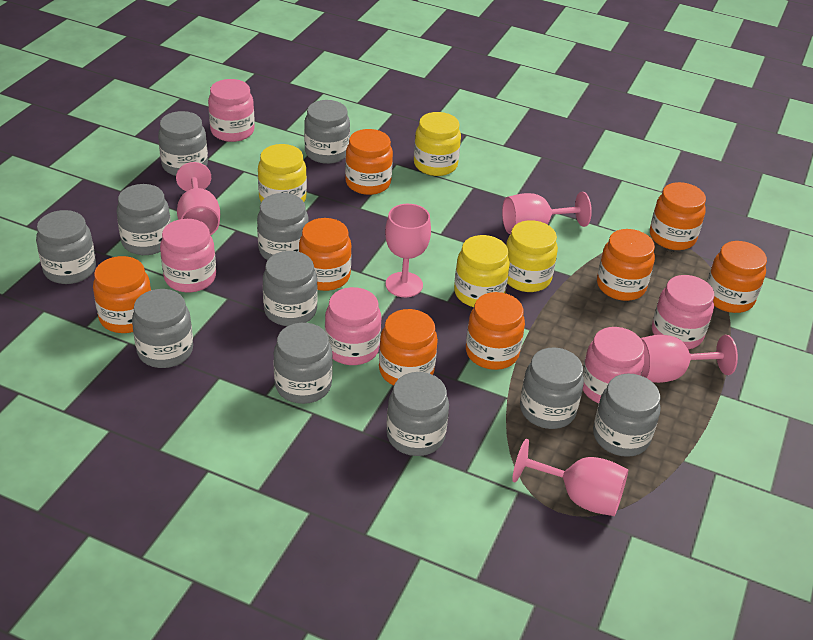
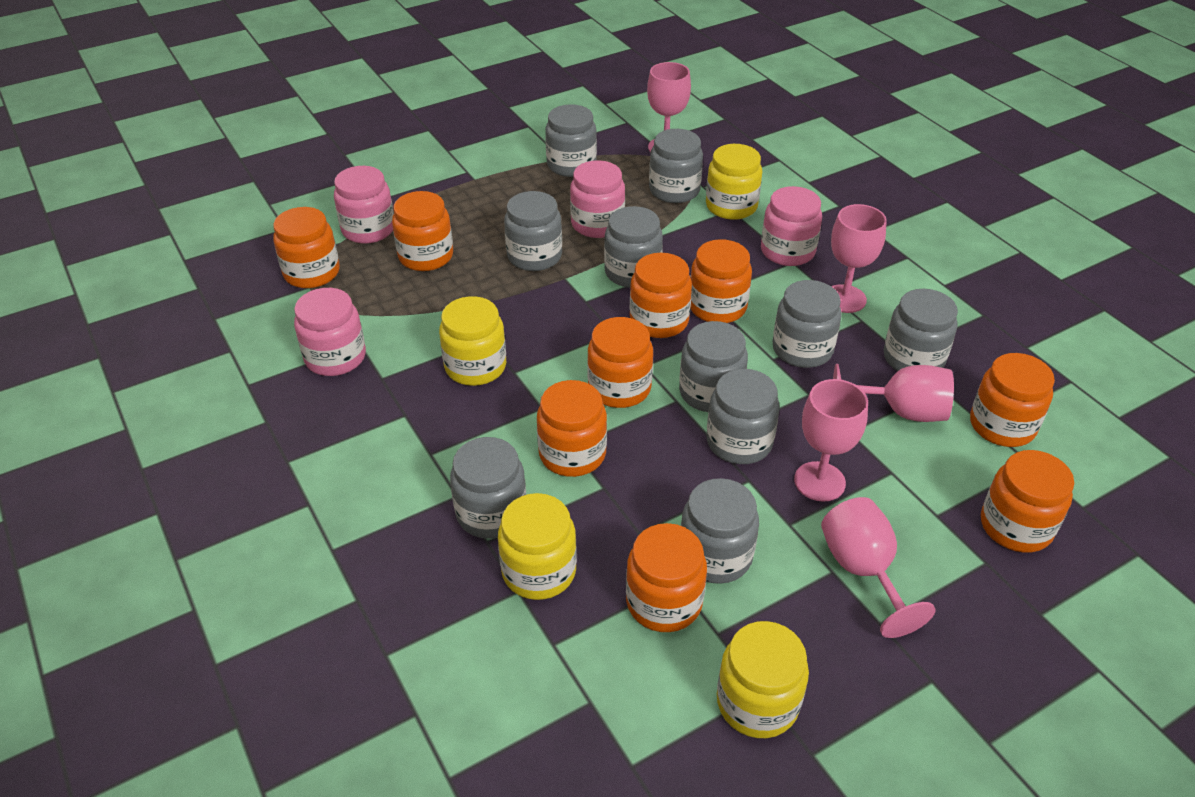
grey jar: 11 -> 10
orange jar: 8 -> 9
pink jar: 5 -> 4

